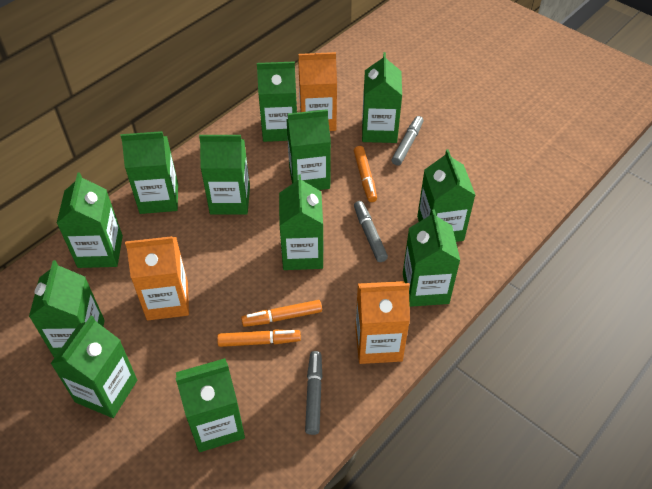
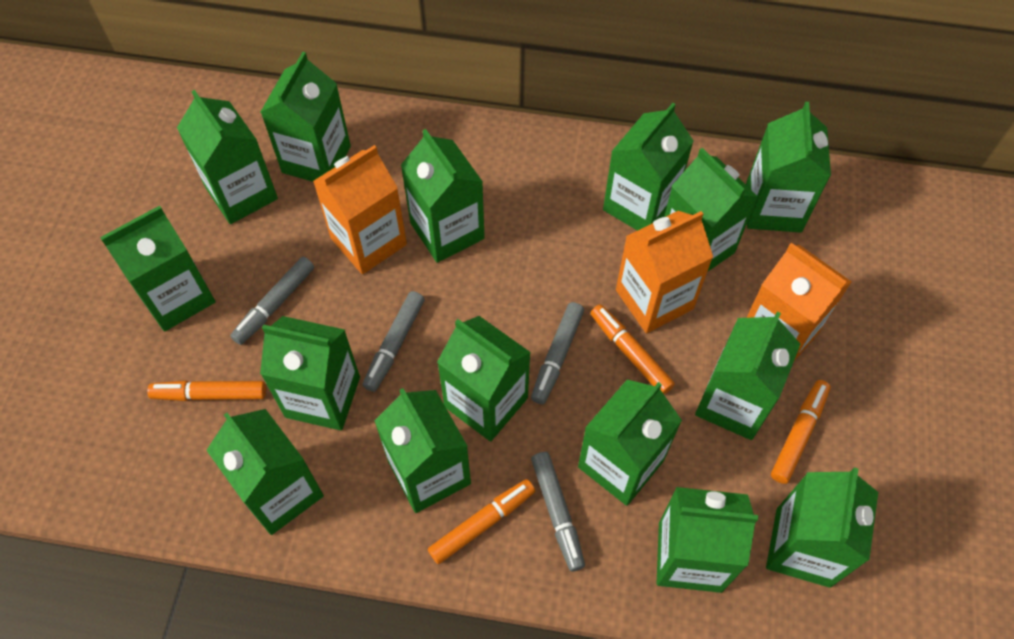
green carton: 12 -> 15
grey marker: 3 -> 4
orange marker: 3 -> 4

